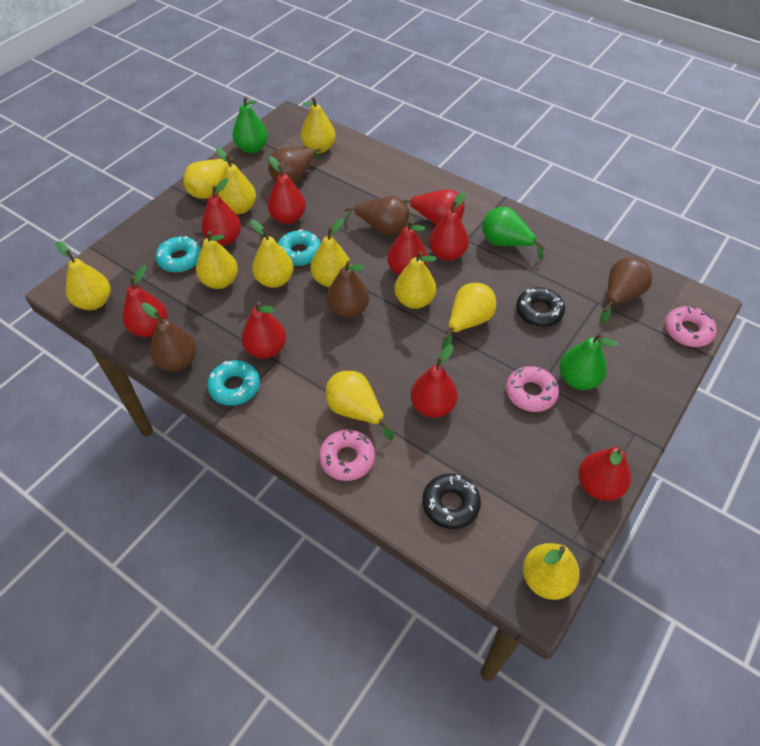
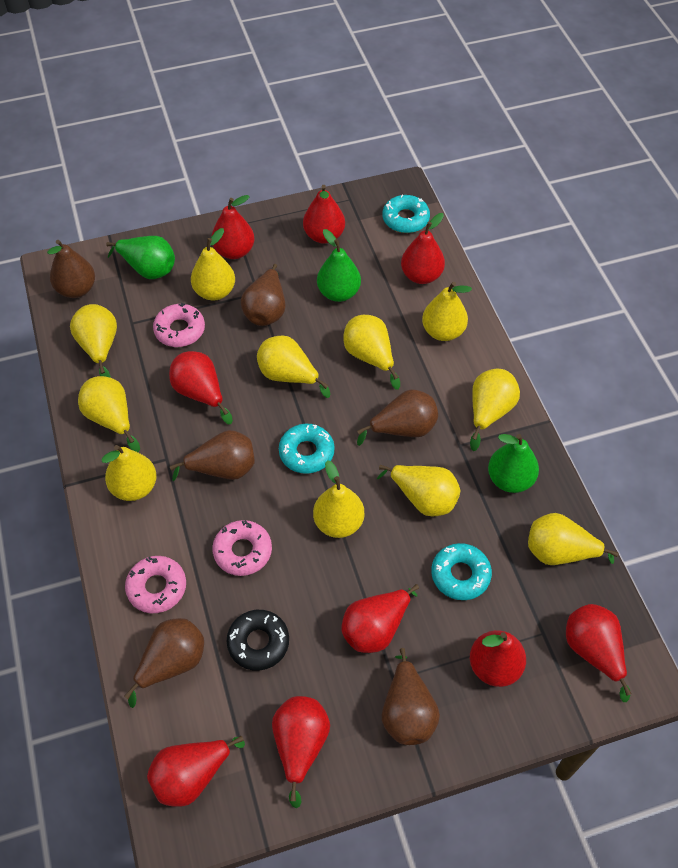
black donut: 2 -> 1
brown pear: 5 -> 6

